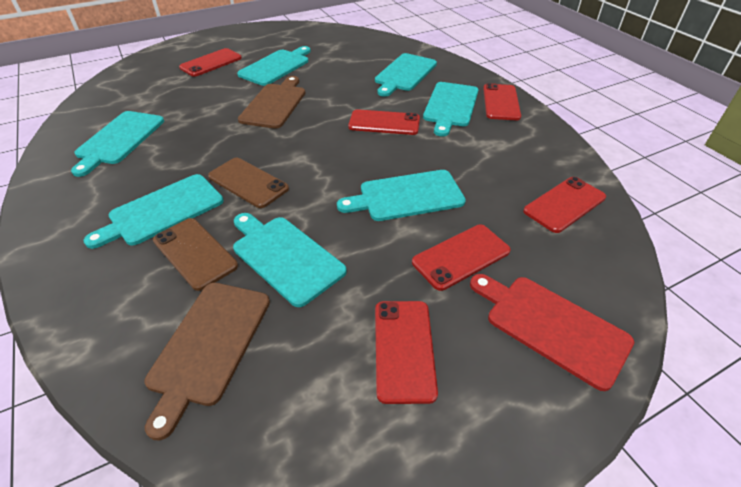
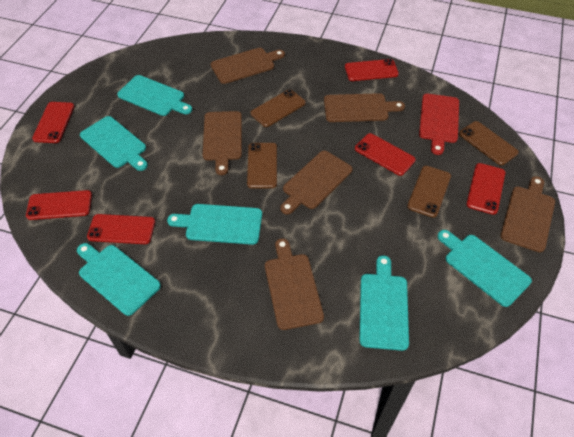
brown cutting board: 2 -> 6
brown phone: 2 -> 4
turquoise cutting board: 7 -> 6

